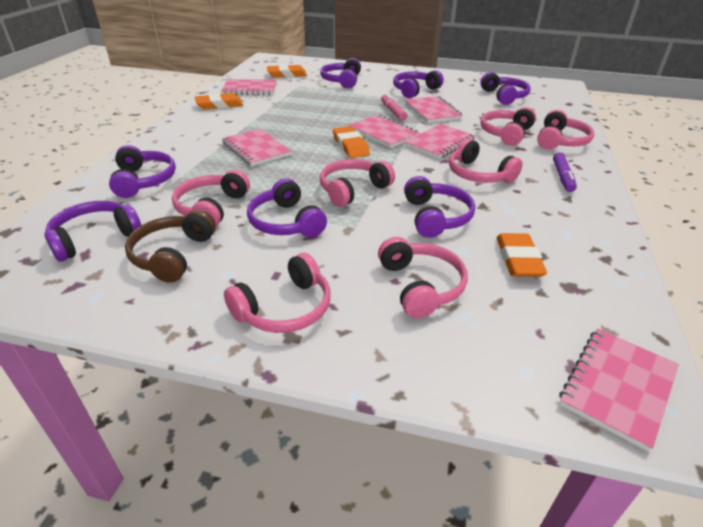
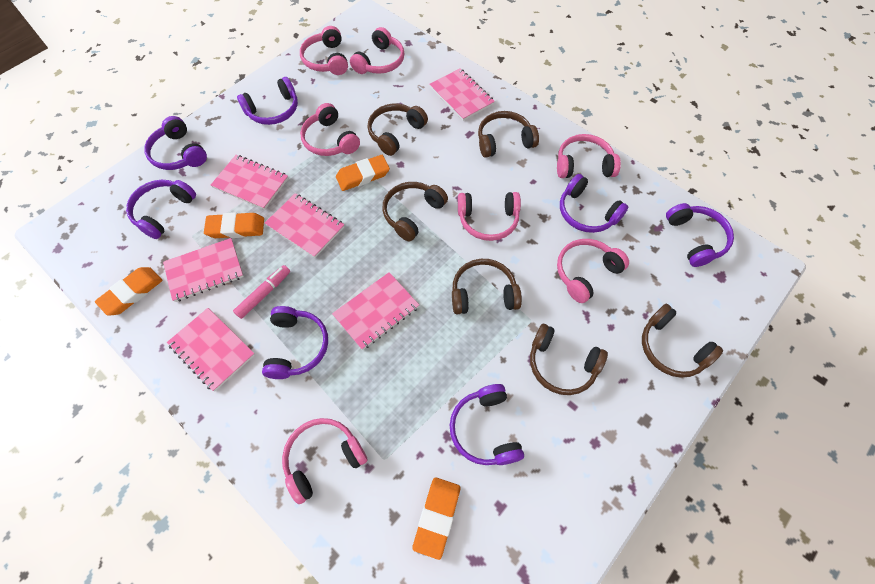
brown headphones: 1 -> 6
purple marker: 1 -> 0

